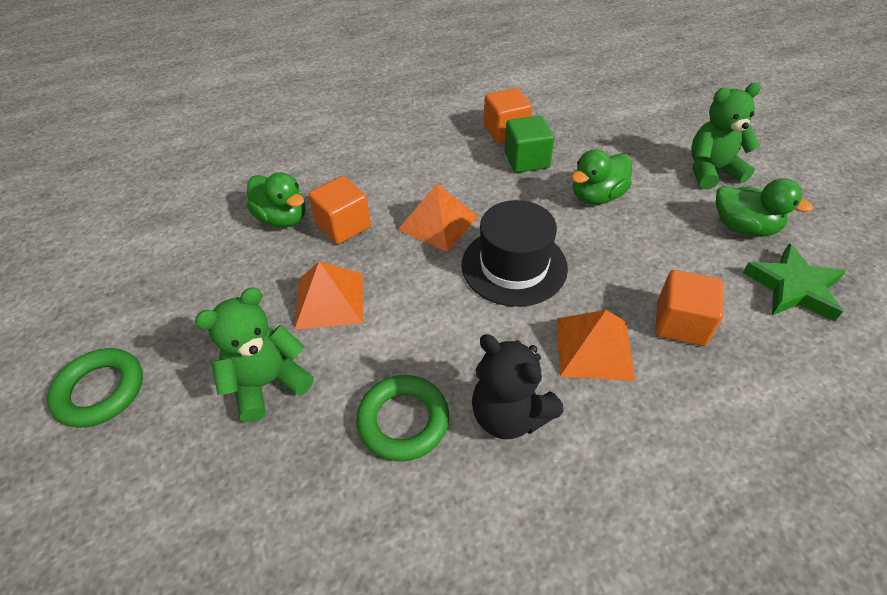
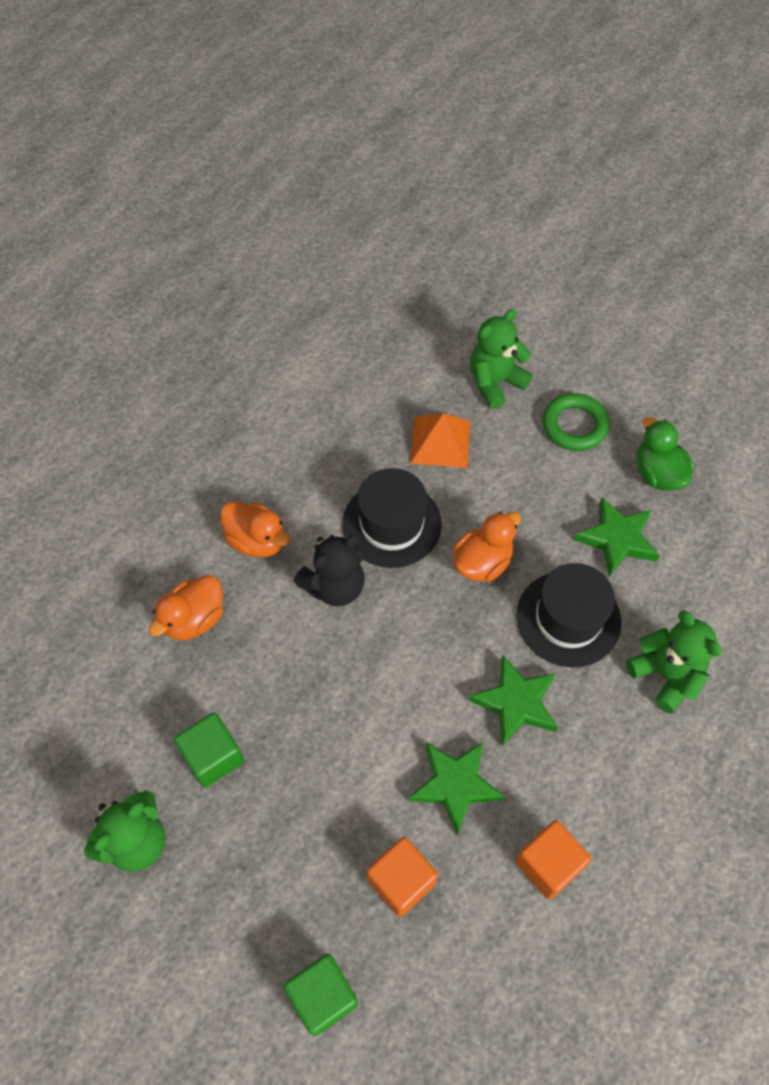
black hat: 1 -> 2
green cube: 1 -> 2
green duck: 3 -> 1
green ring: 2 -> 1
green star: 1 -> 3
green teddy bear: 2 -> 3
orange cube: 3 -> 2
orange duck: 0 -> 3
orange pyramid: 3 -> 1

